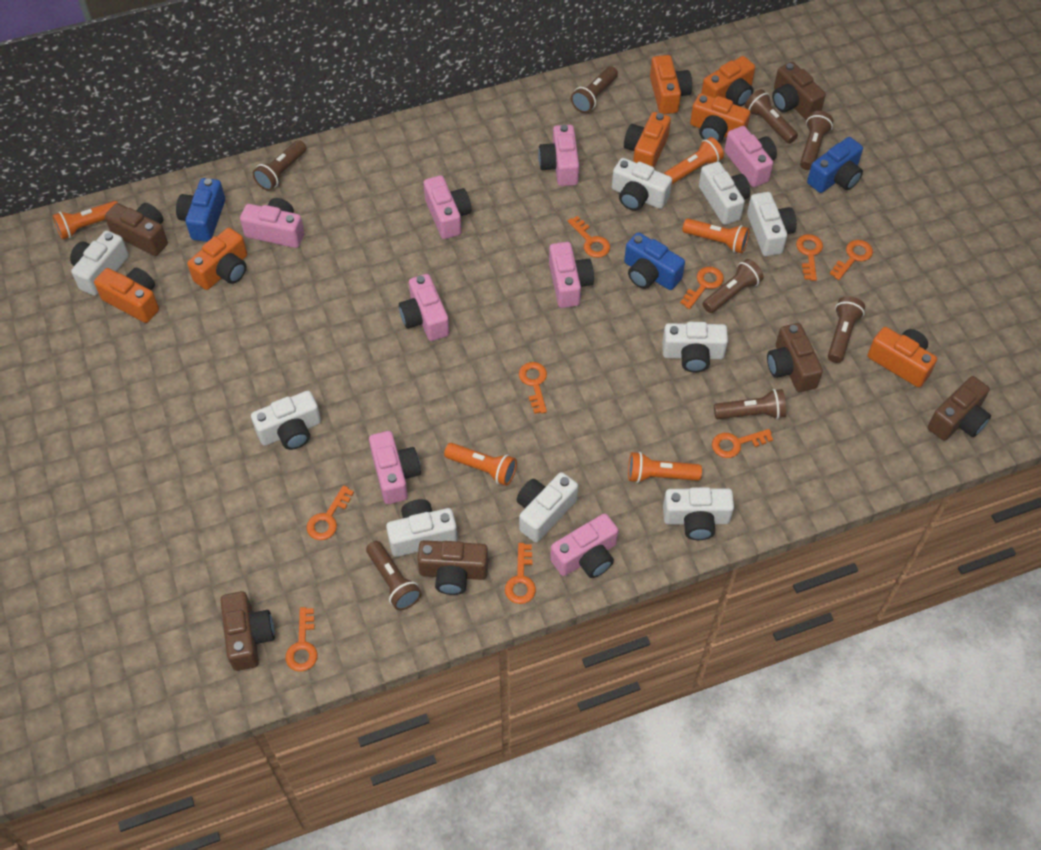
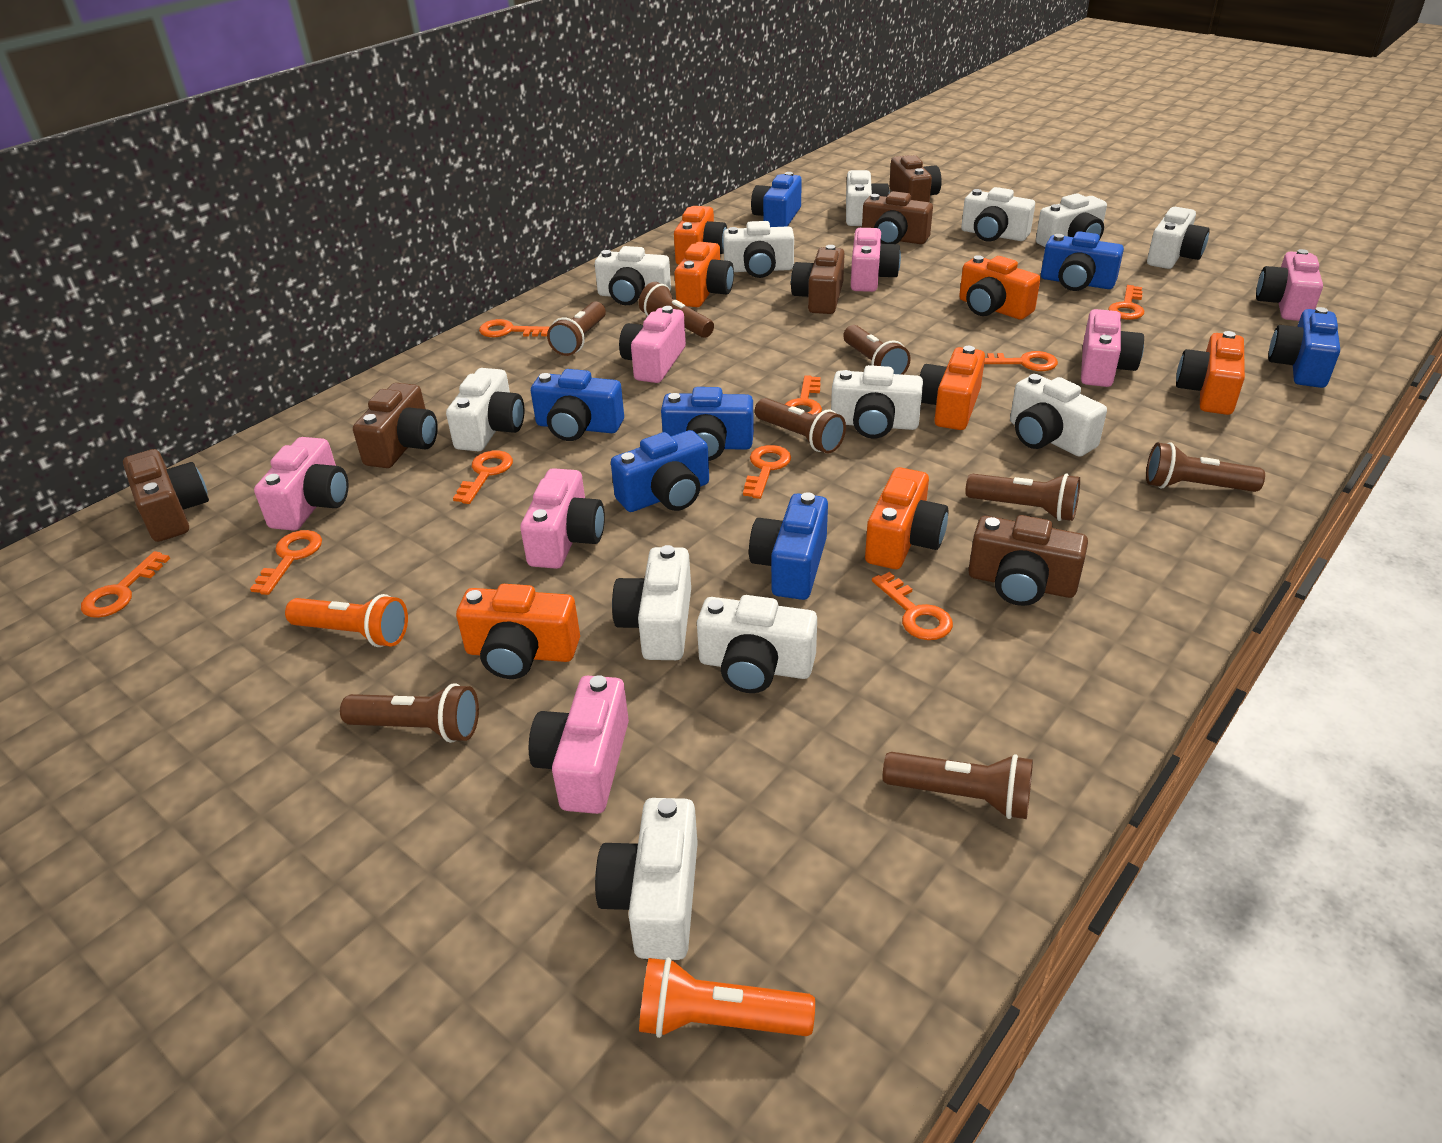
blue camera: 3 -> 7
orange flashlight: 5 -> 2
pink camera: 8 -> 7
white camera: 9 -> 12

